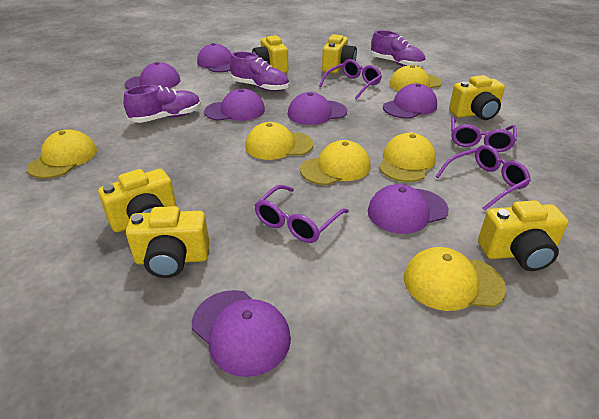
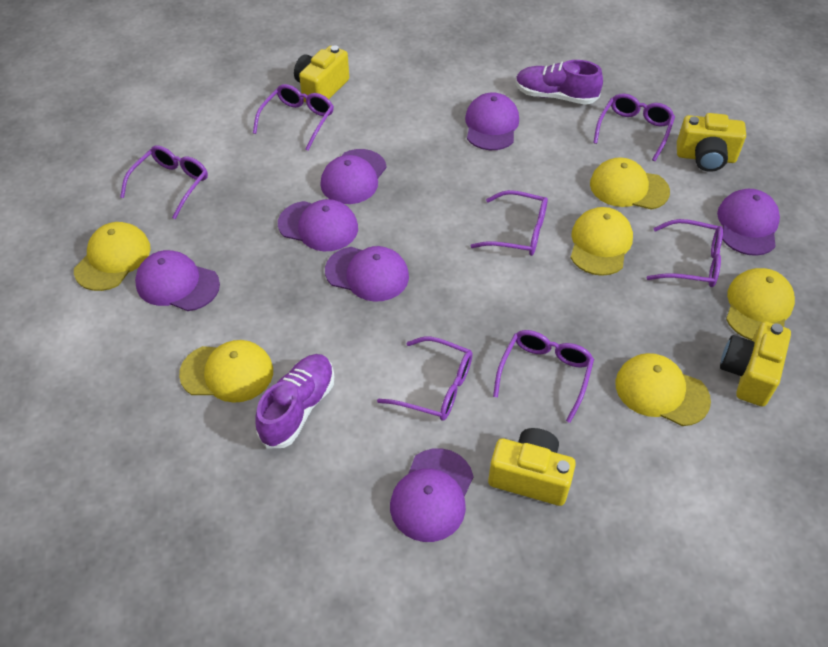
purple glasses: 4 -> 7
purple shoe: 3 -> 2
yellow camera: 6 -> 4

